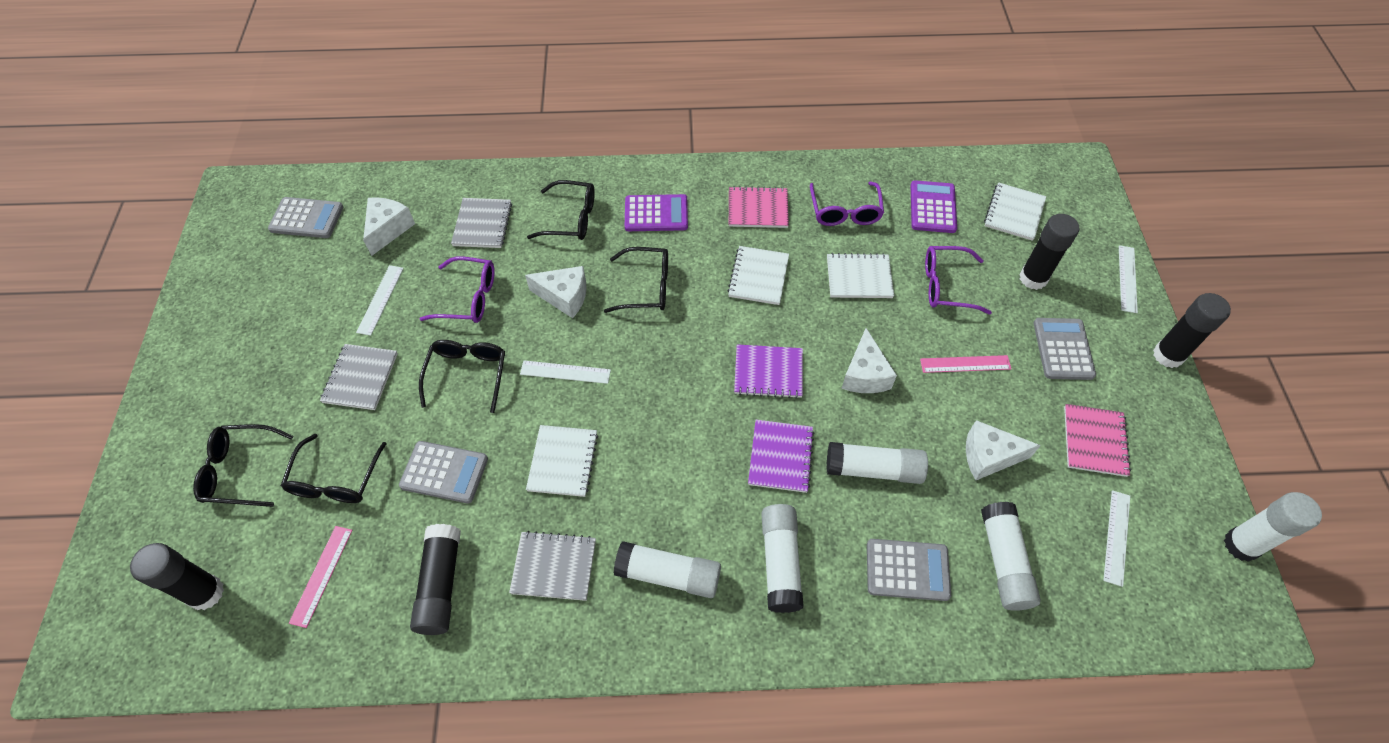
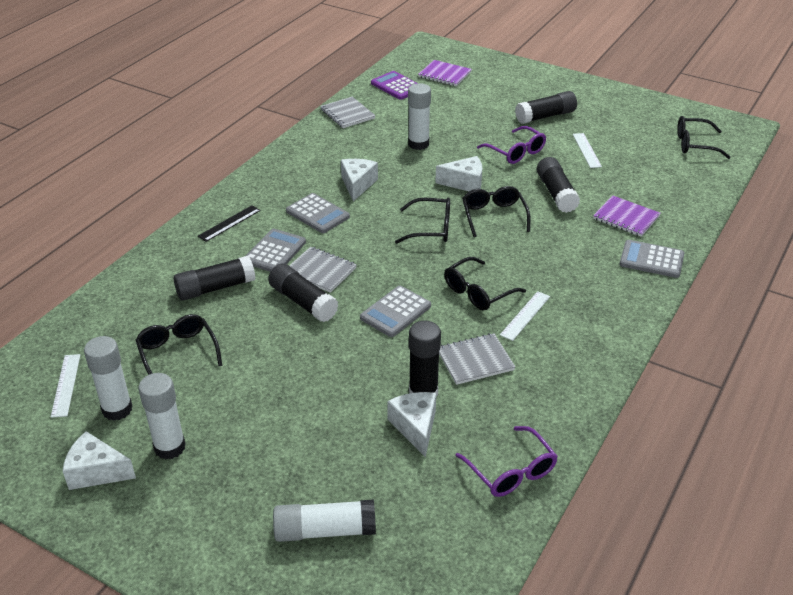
black glue stick: 4 -> 5
black ruler: 0 -> 1
pink notebook: 2 -> 0
pink ruler: 2 -> 0
purple calculator: 2 -> 1
purple glasses: 3 -> 2
white glue stick: 5 -> 4
white notebook: 4 -> 0
white ruler: 4 -> 3

